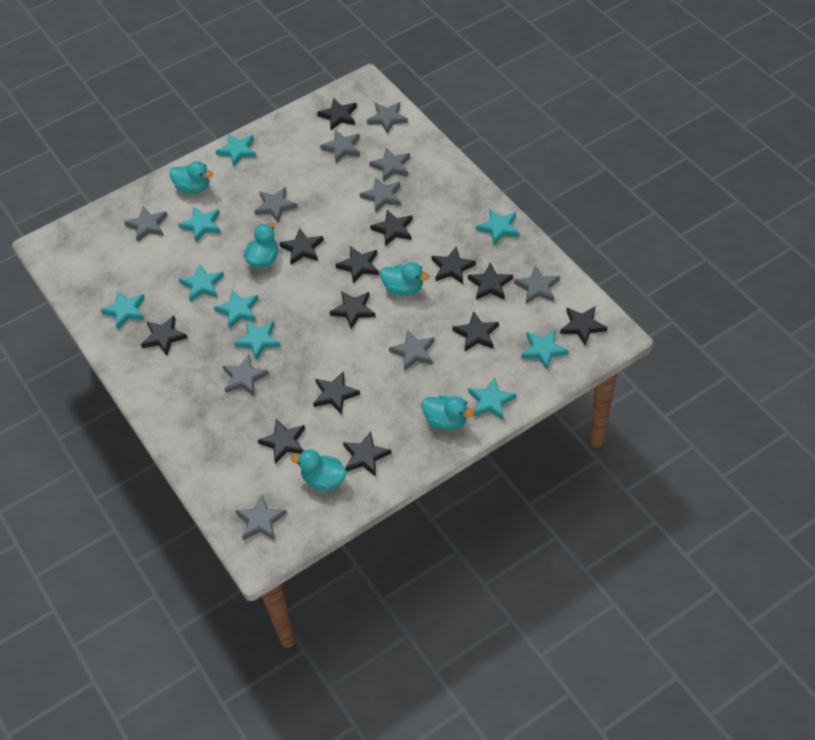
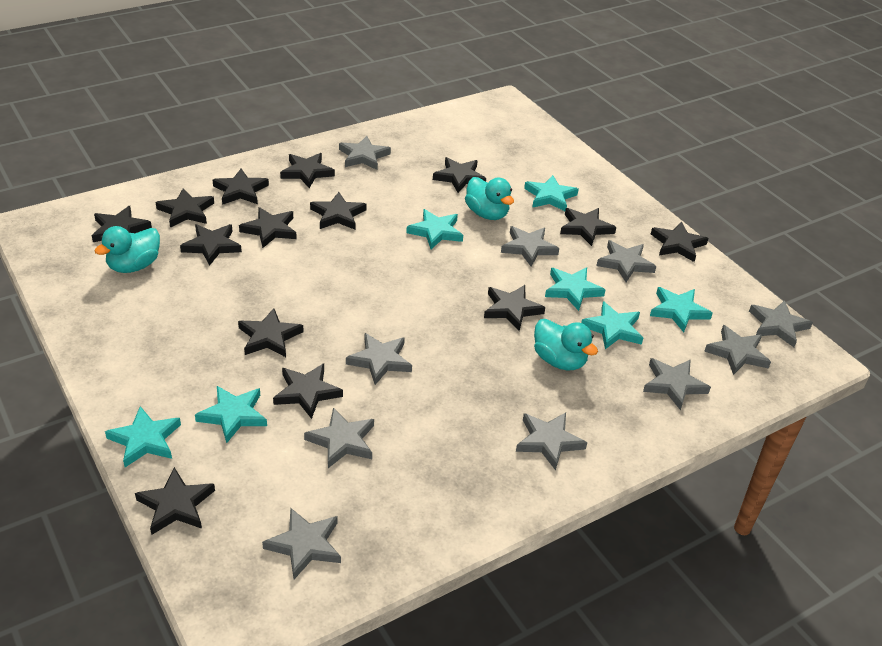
black star: 13 -> 14
turquoise duck: 5 -> 3
turquoise star: 9 -> 7

